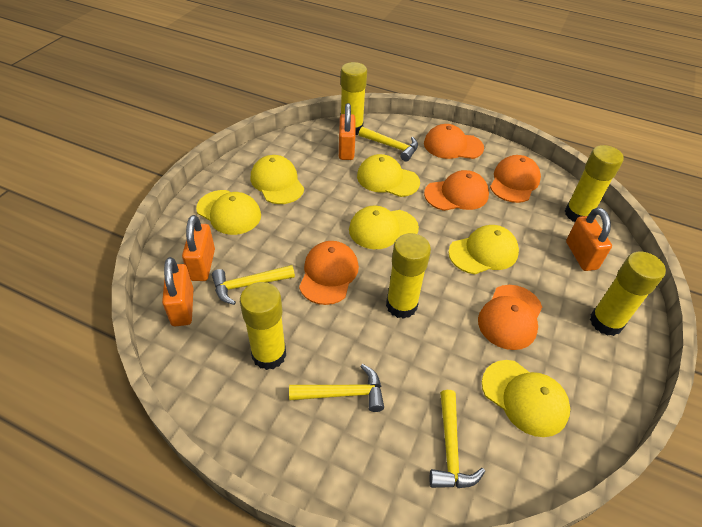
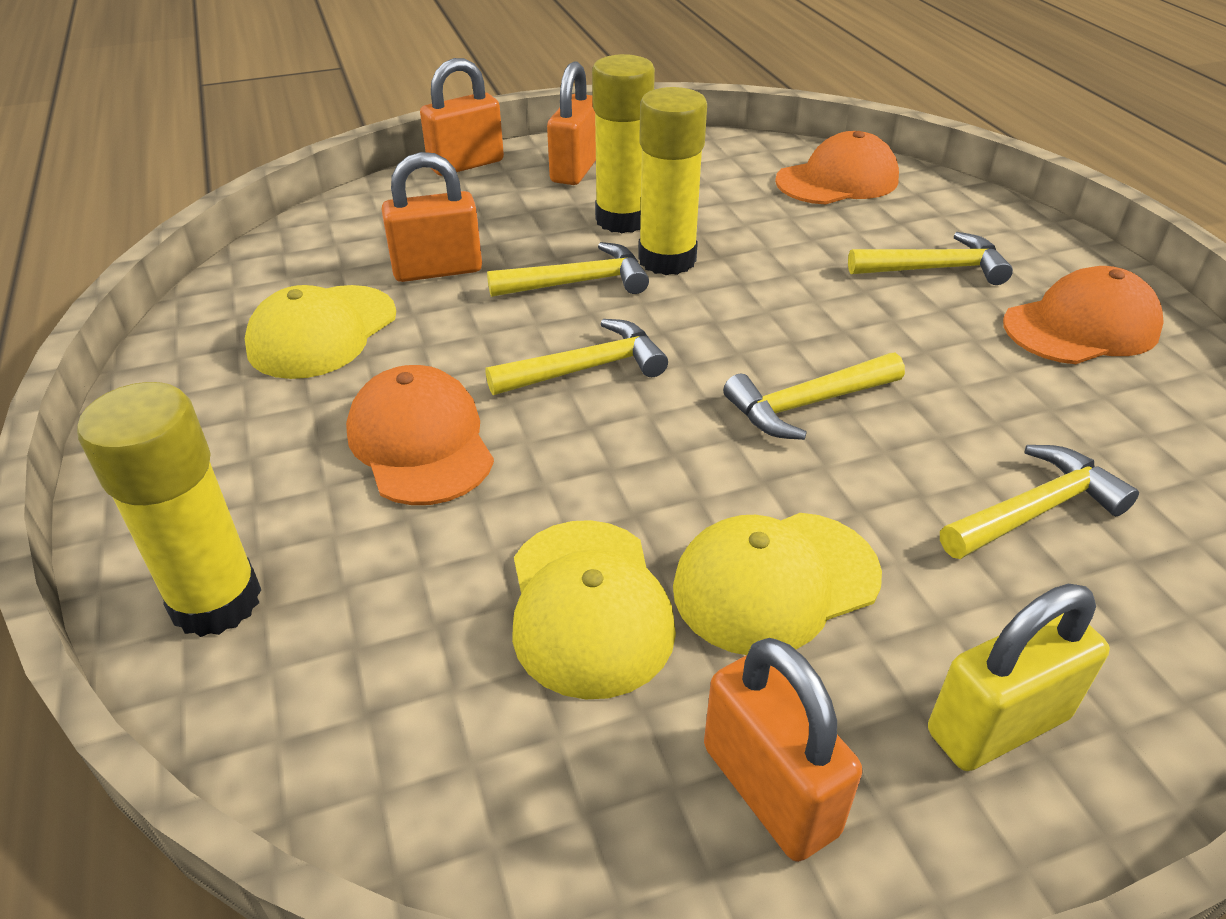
orange cap: 5 -> 3
yellow cap: 6 -> 3
yellow glue stick: 5 -> 3
yellow hammer: 4 -> 5
yellow padlock: 0 -> 1

